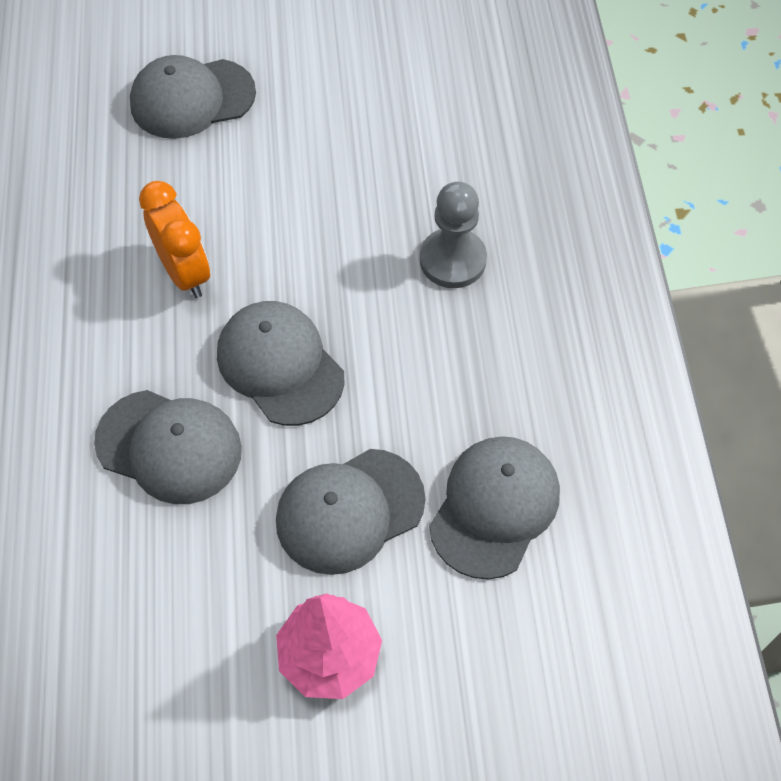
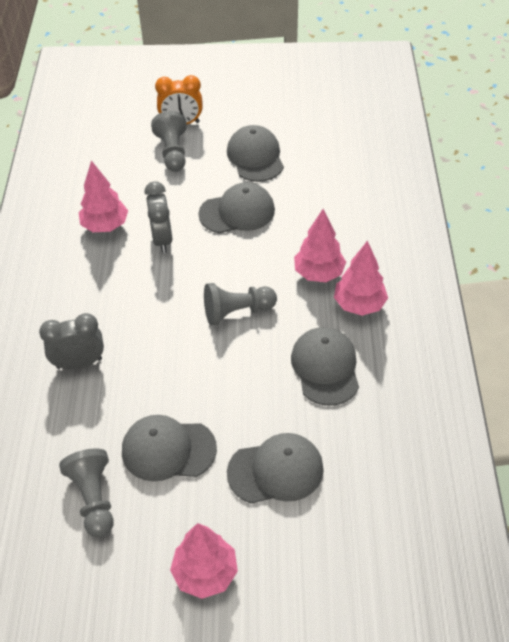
grey clock: 0 -> 2
grey pawn: 1 -> 3
pink tree: 1 -> 4

